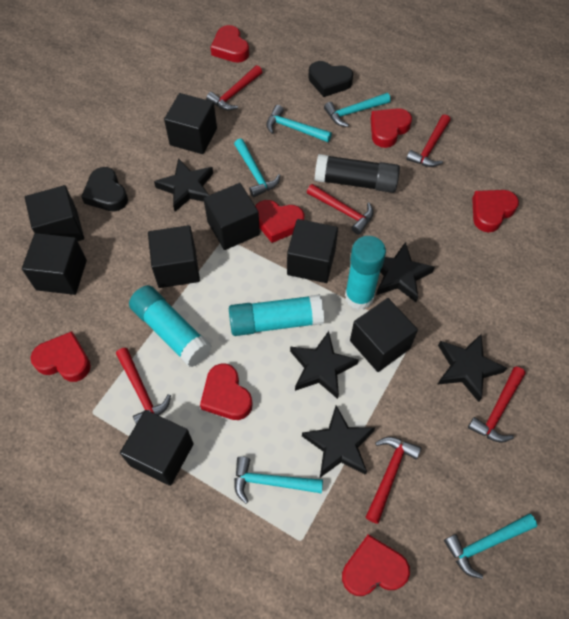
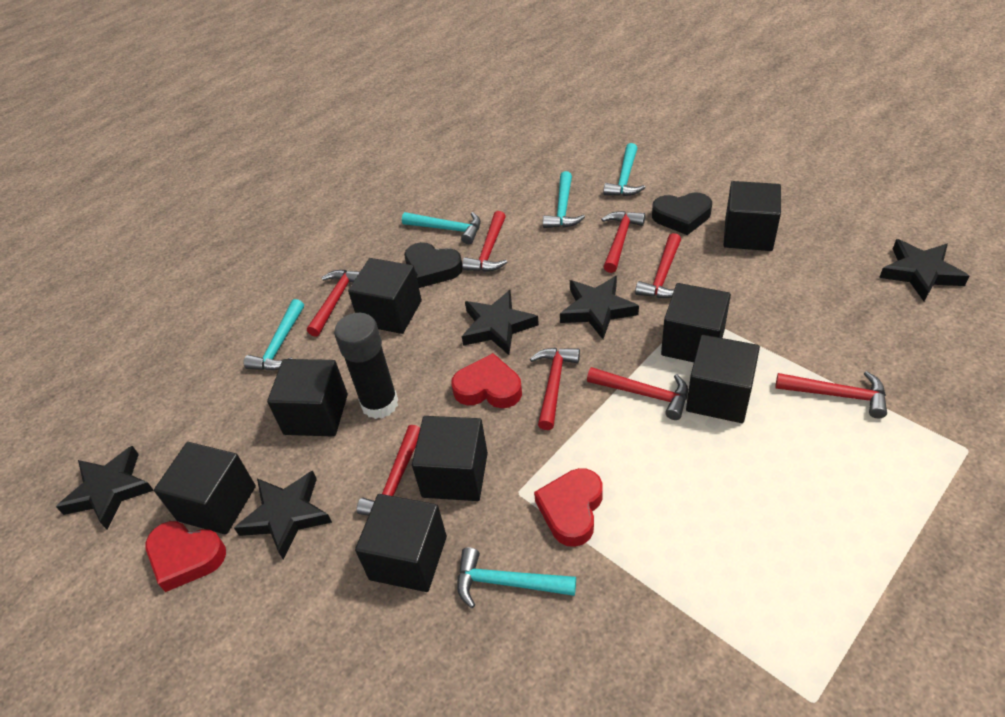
red hammer: 6 -> 8
red heart: 7 -> 3
turquoise glue stick: 3 -> 0

